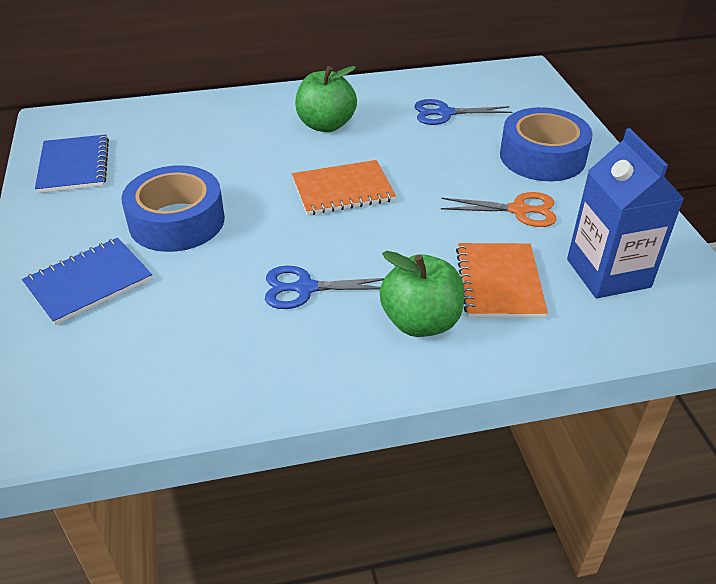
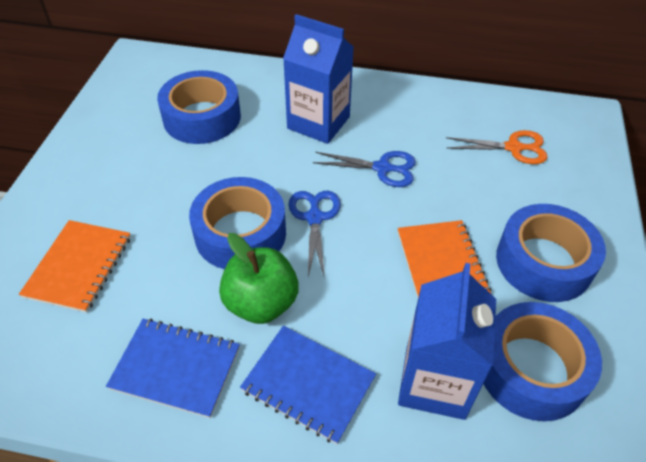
blue carton: 1 -> 2
blue tape: 2 -> 4
green apple: 2 -> 1

